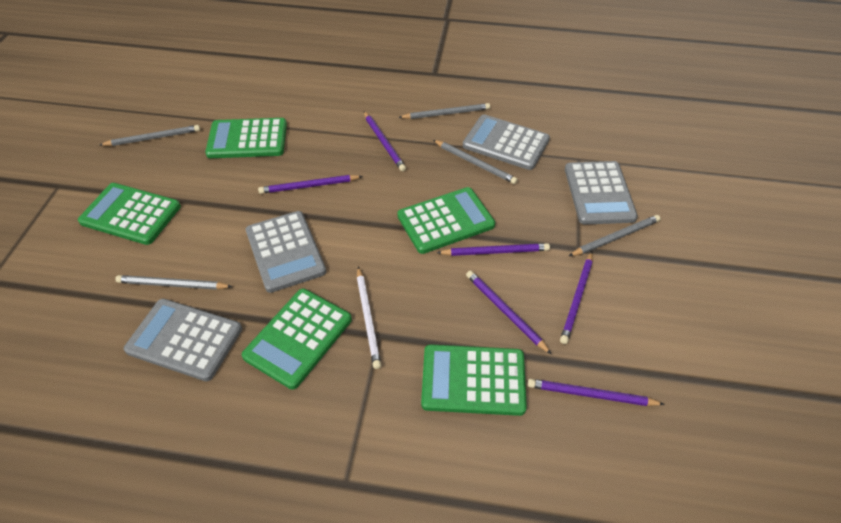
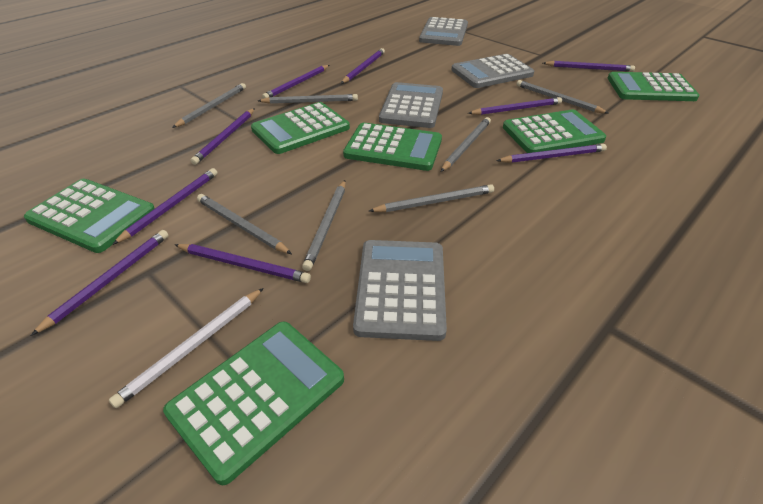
green calculator: 5 -> 6
grey pencil: 5 -> 7
purple pencil: 6 -> 9

